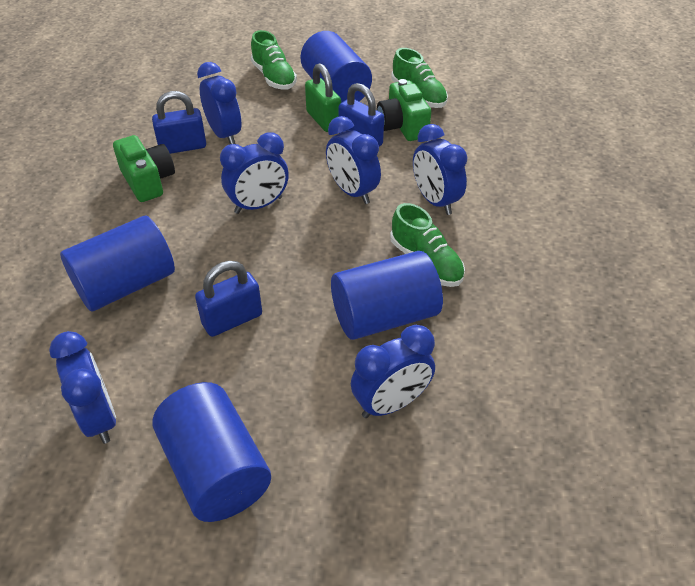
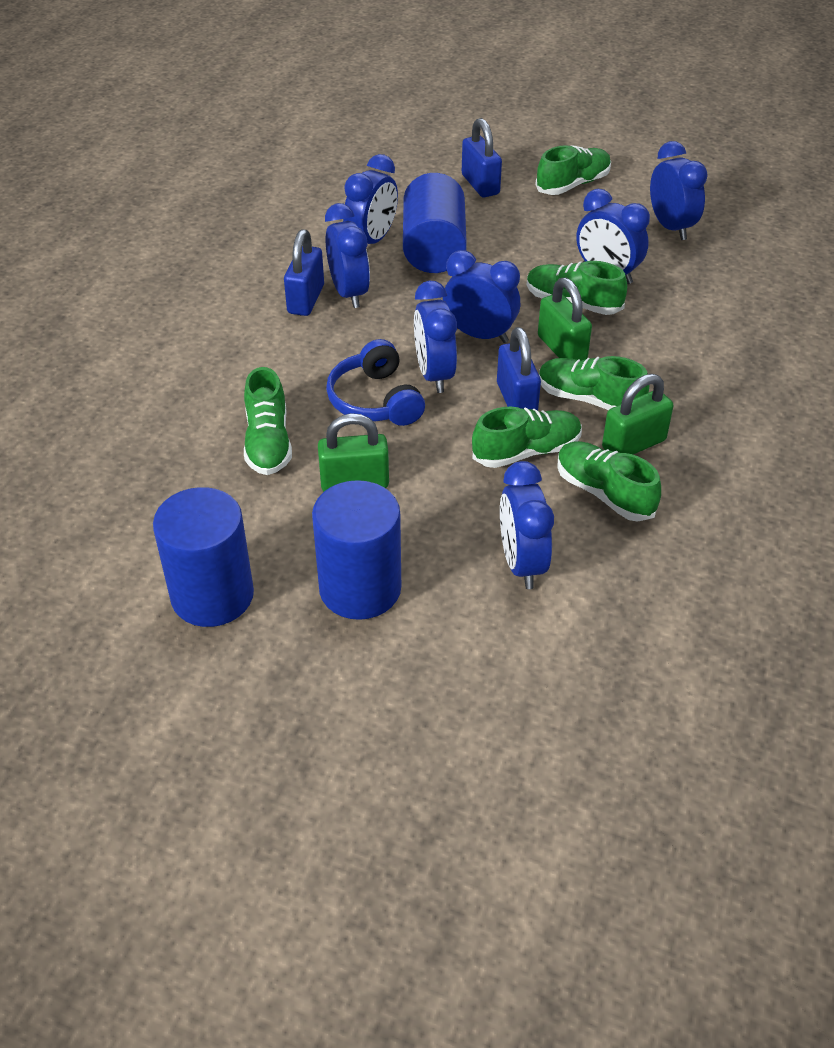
blue clock: 6 -> 7
blue cylinder: 4 -> 3
blue headphones: 0 -> 1
green camera: 2 -> 0
green padlock: 1 -> 3
green shoe: 3 -> 6

